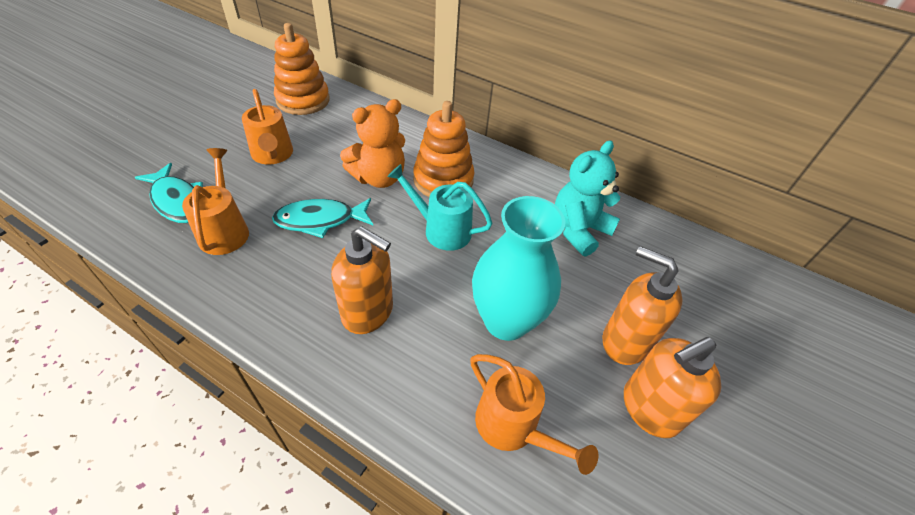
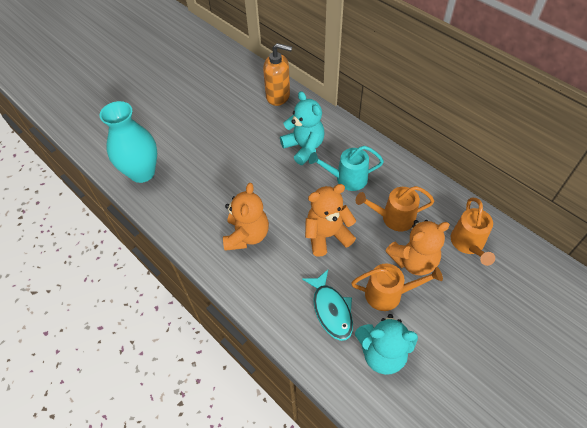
orange soap dispenser: 3 -> 1
orange stacking toy: 2 -> 0
orange teddy bear: 1 -> 3
turquoise fish: 2 -> 1
turquoise teddy bear: 1 -> 2

